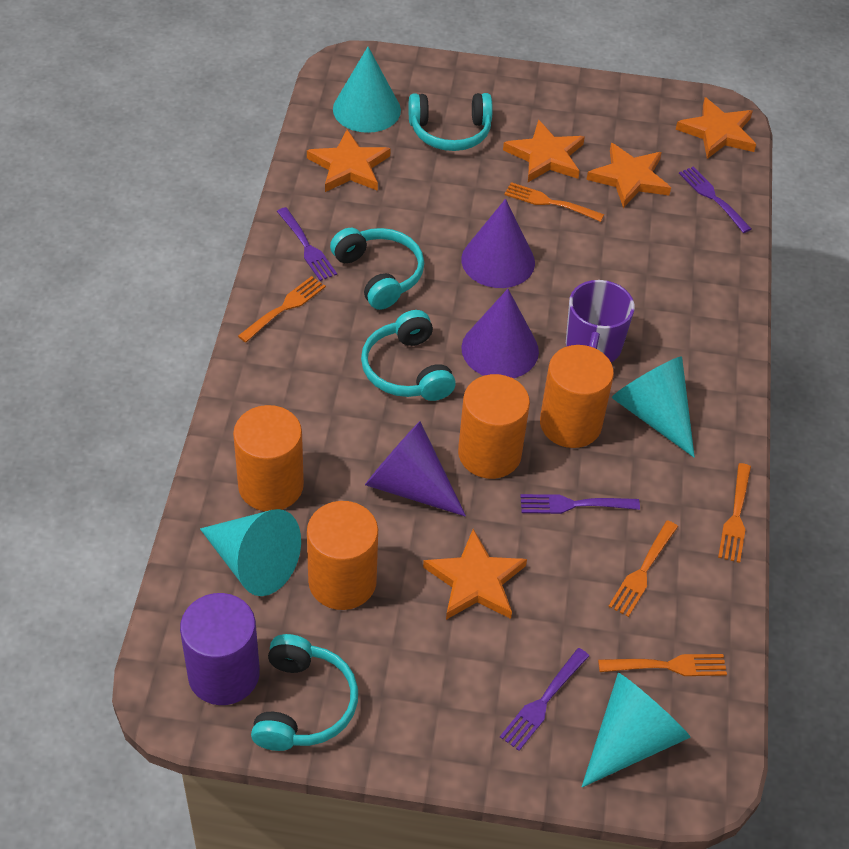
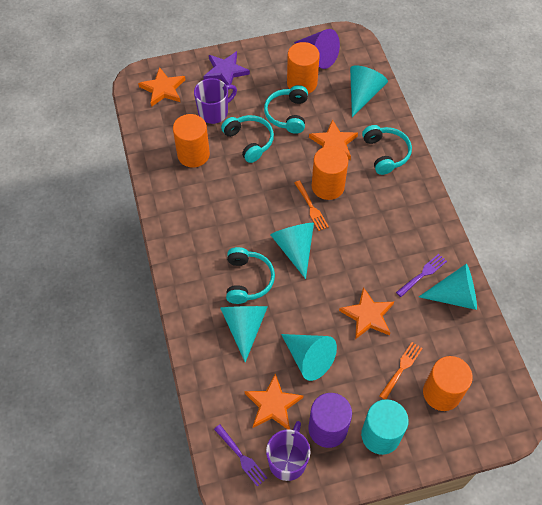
orange fork: 5 -> 2
orange star: 5 -> 4
purple cone: 3 -> 1
purple fork: 4 -> 2
purple mug: 1 -> 2
purple star: 0 -> 1
turquoise cone: 4 -> 5
turquoise cylinder: 0 -> 1

